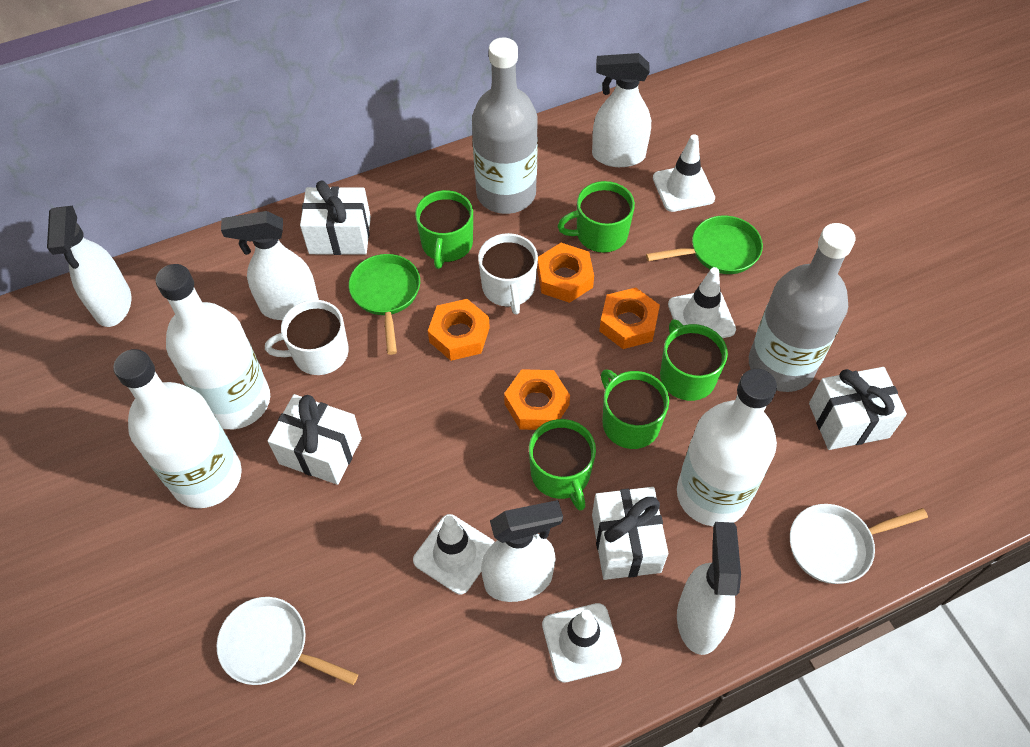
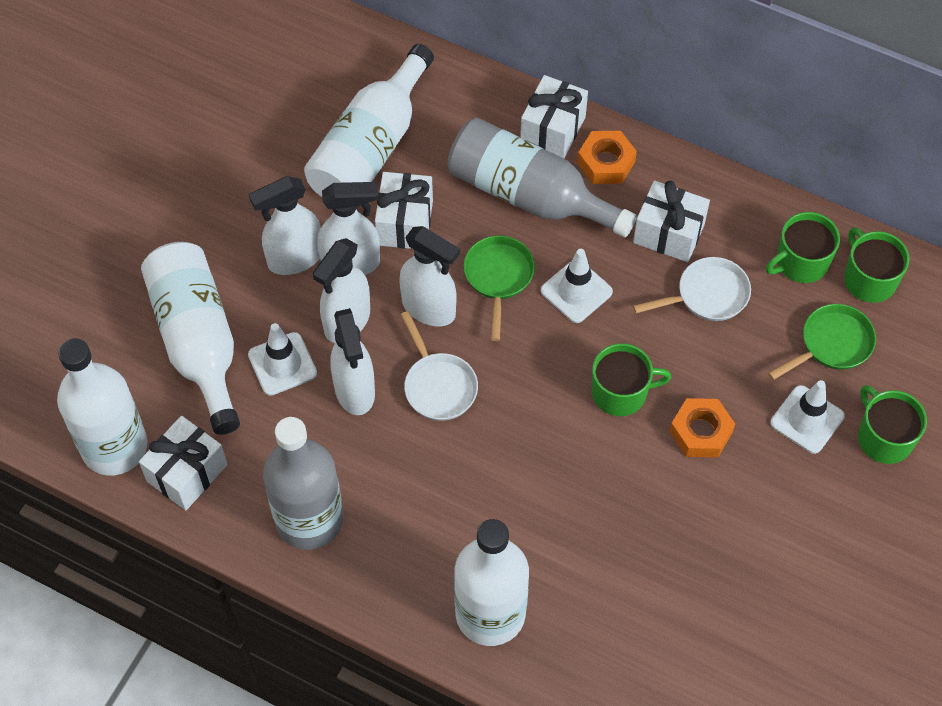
green mug: 5 -> 4
orange nut: 4 -> 2
white bottle: 3 -> 4
white mug: 2 -> 0
white traffic cone: 4 -> 3

